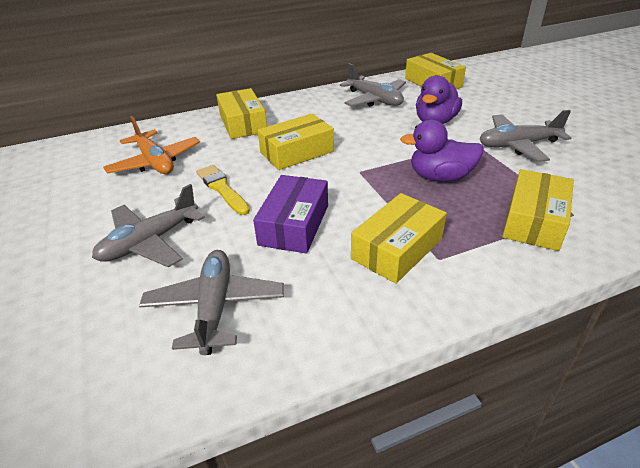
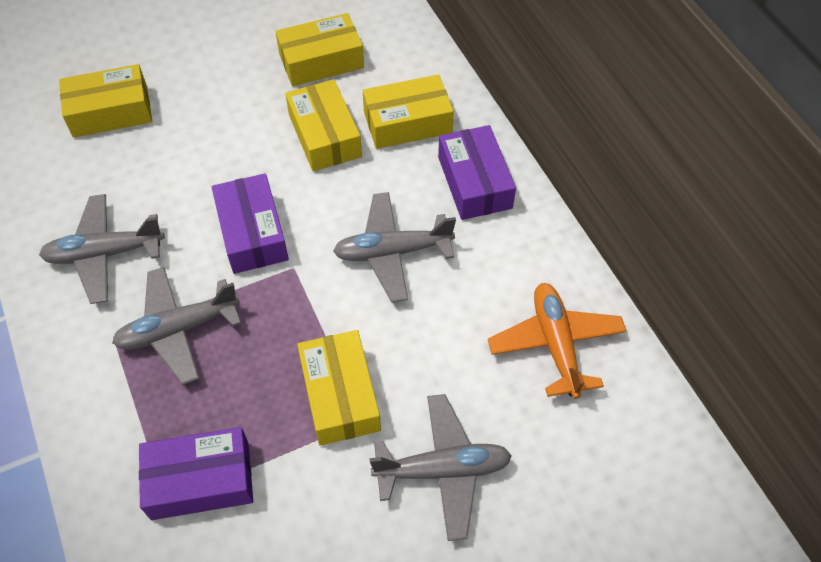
purple box: 1 -> 3
purple duck: 2 -> 0
yellow brush: 1 -> 0

